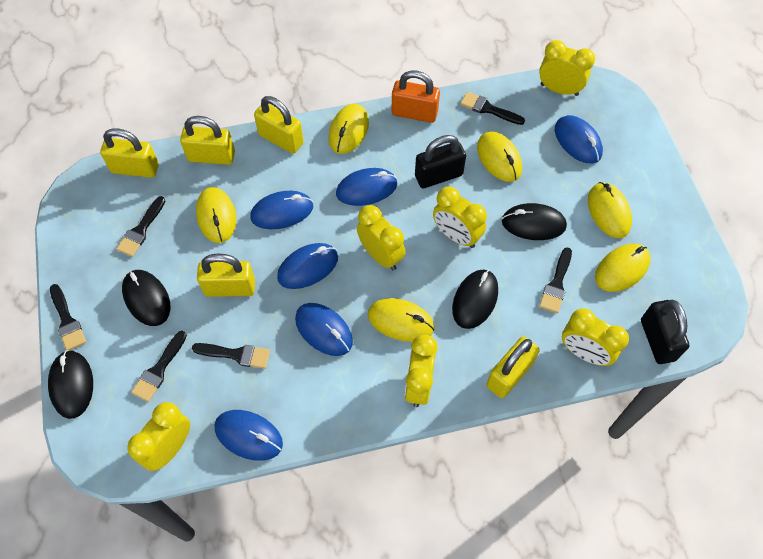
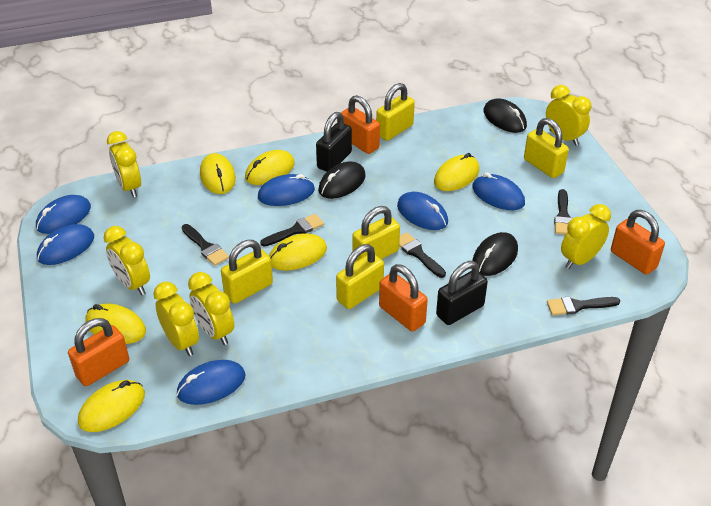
black brush: 6 -> 5
black mouse: 4 -> 3
orange padlock: 1 -> 4

